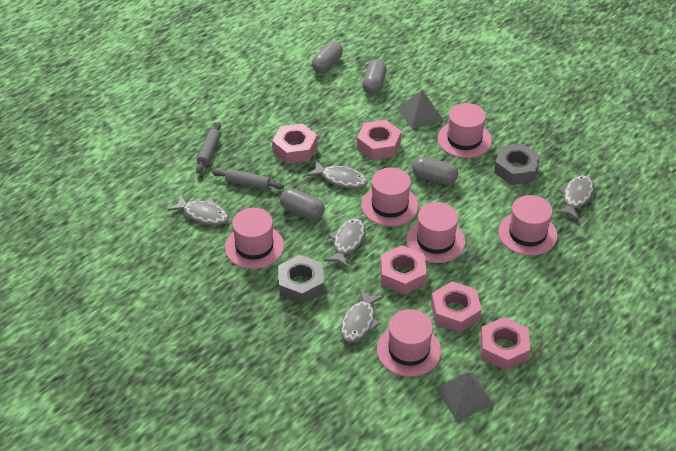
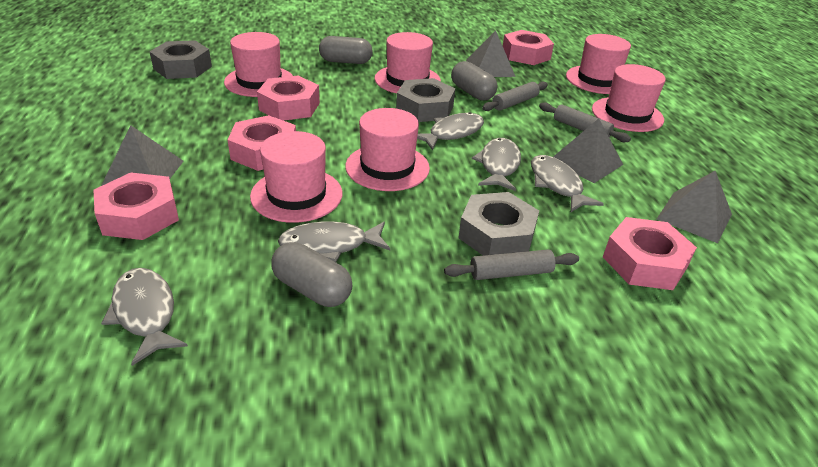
grey capsule: 4 -> 3
grey nut: 2 -> 3
grey pyramid: 2 -> 4
grey rolling pin: 2 -> 3

